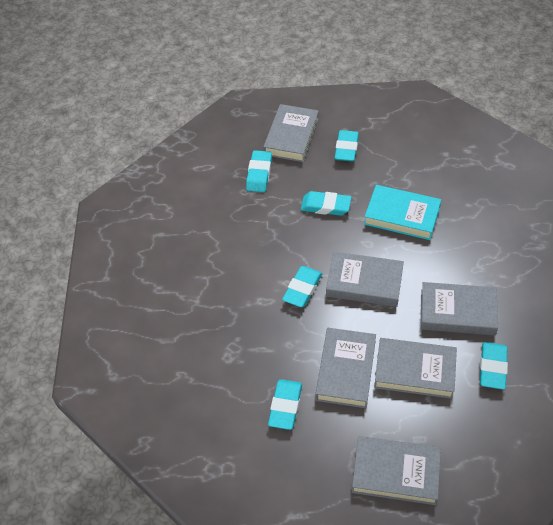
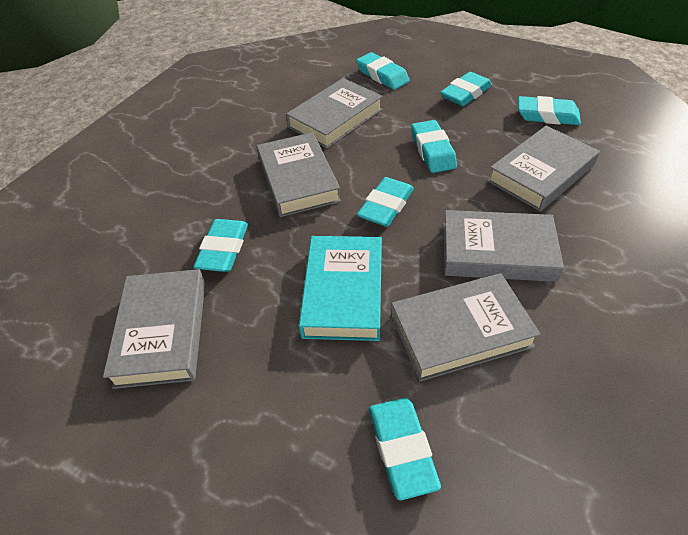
turquoise eraser: 6 -> 7

